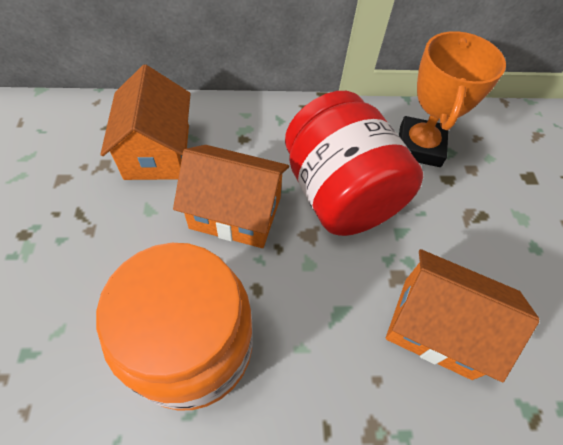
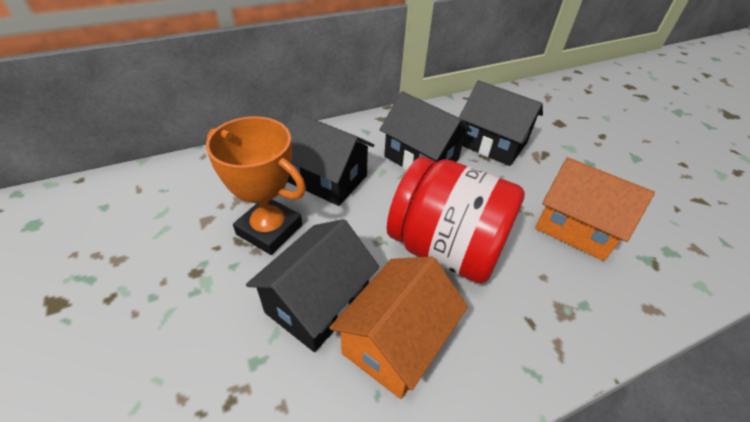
black house: 0 -> 4
orange house: 3 -> 2
orange jar: 1 -> 0

